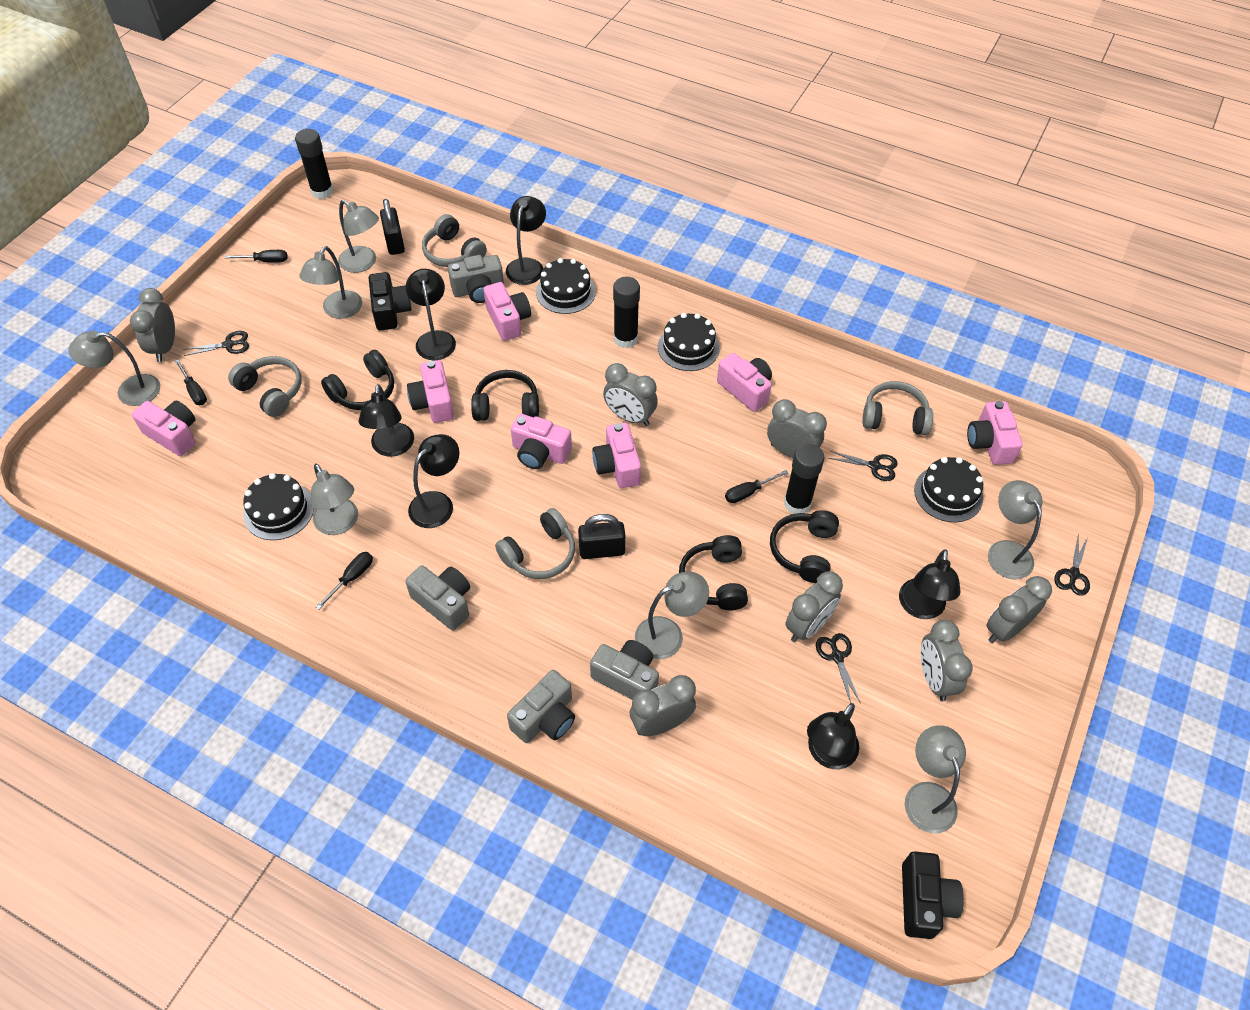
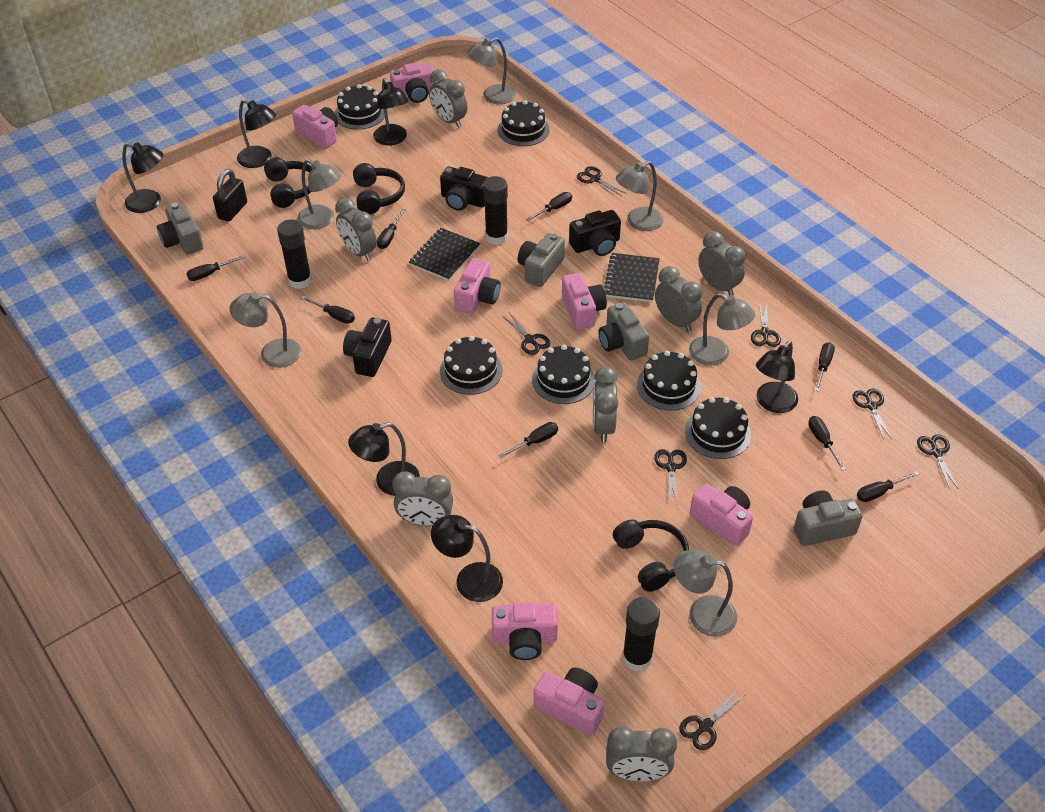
black cake: 4 -> 6
black camera: 2 -> 3
black headphones: 4 -> 3
black notebook: 0 -> 2
black padlock: 2 -> 1
black scissors: 4 -> 7
black screwdriver: 4 -> 8
grey headphones: 4 -> 0
grey lamp: 7 -> 6

